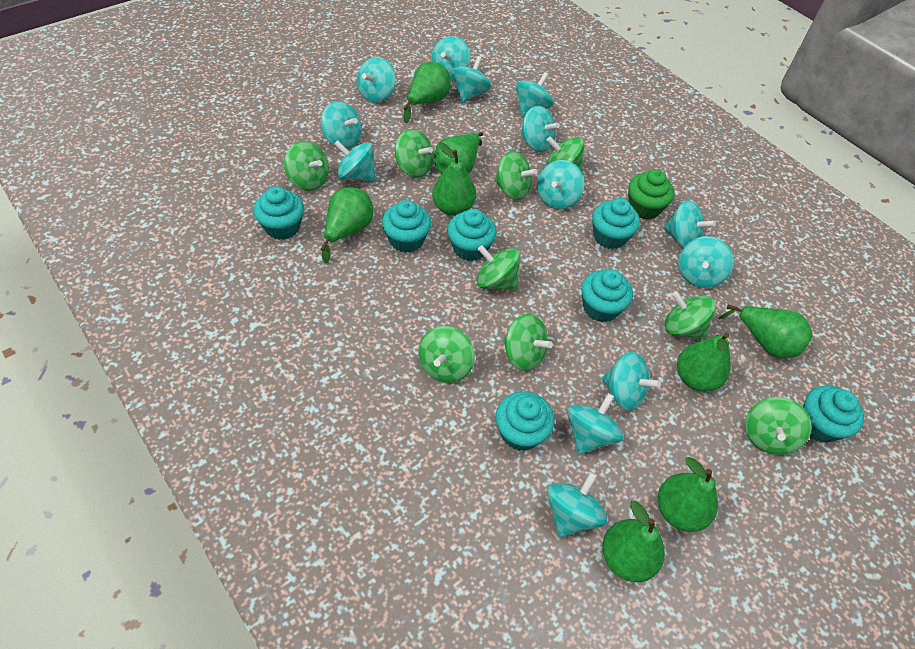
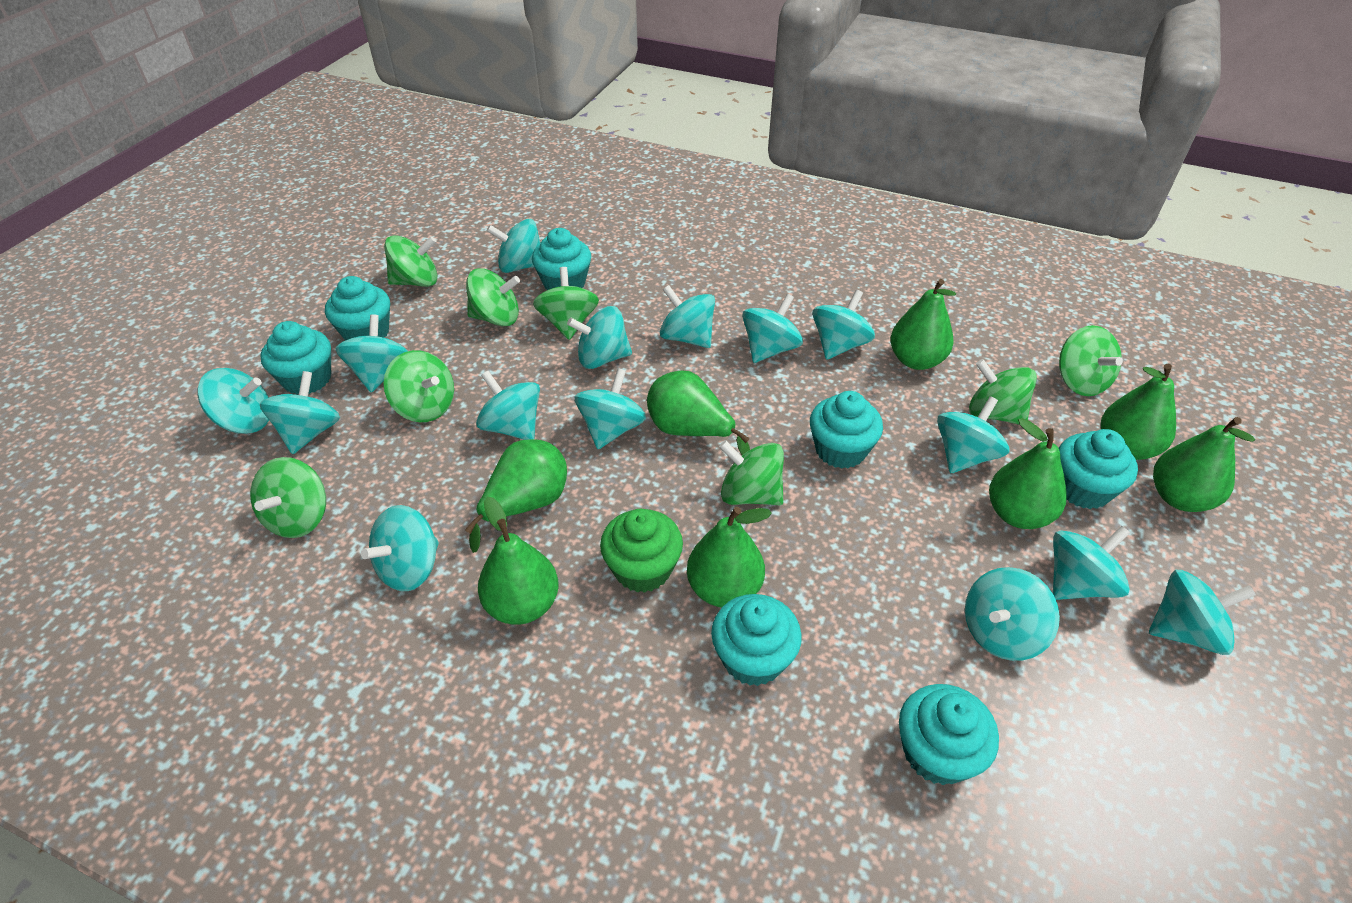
green spinning top: 9 -> 8
turquoise spinning top: 13 -> 15

